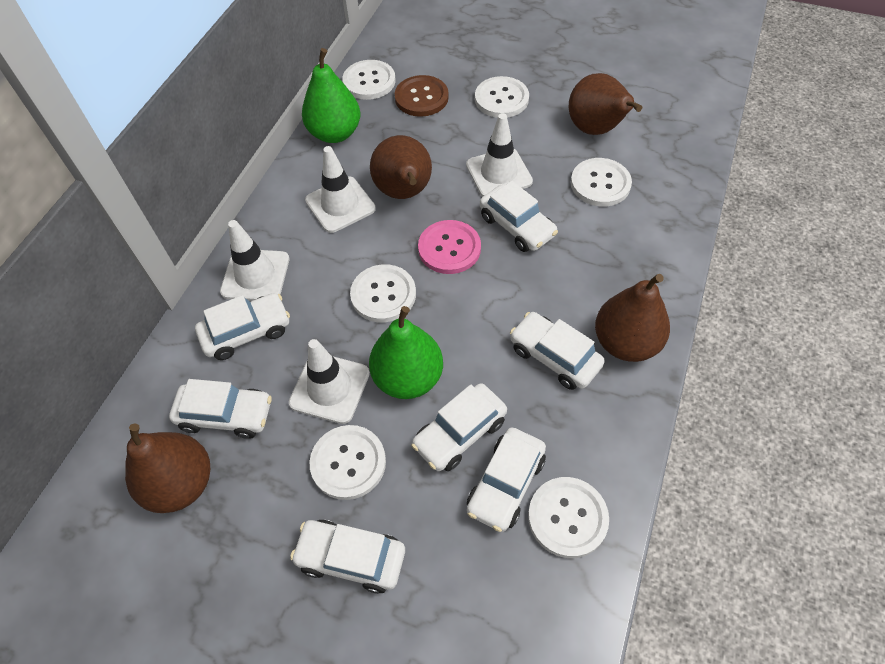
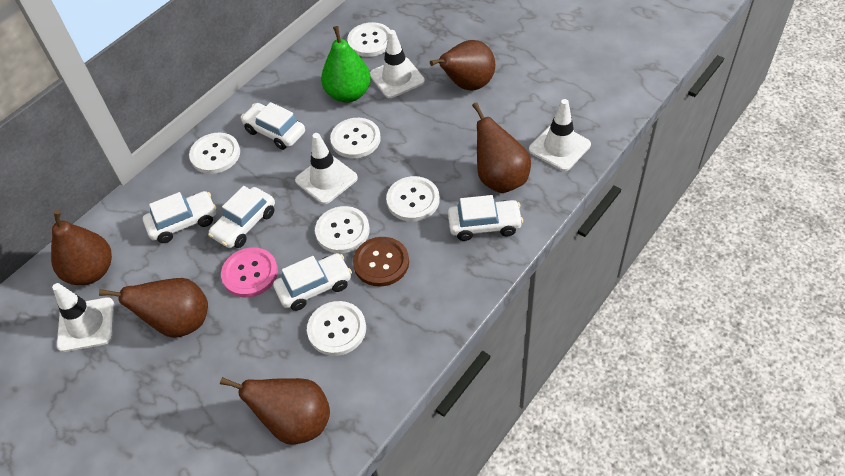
brown pear: 4 -> 5
green pear: 2 -> 1
white car: 7 -> 5

